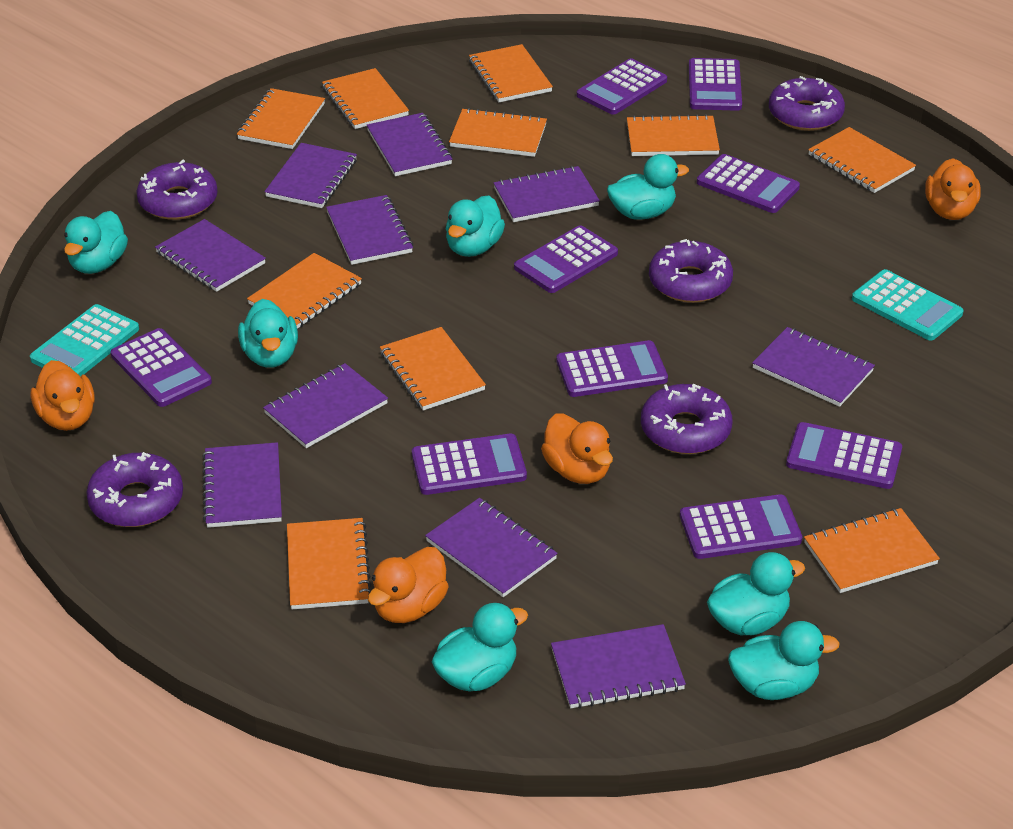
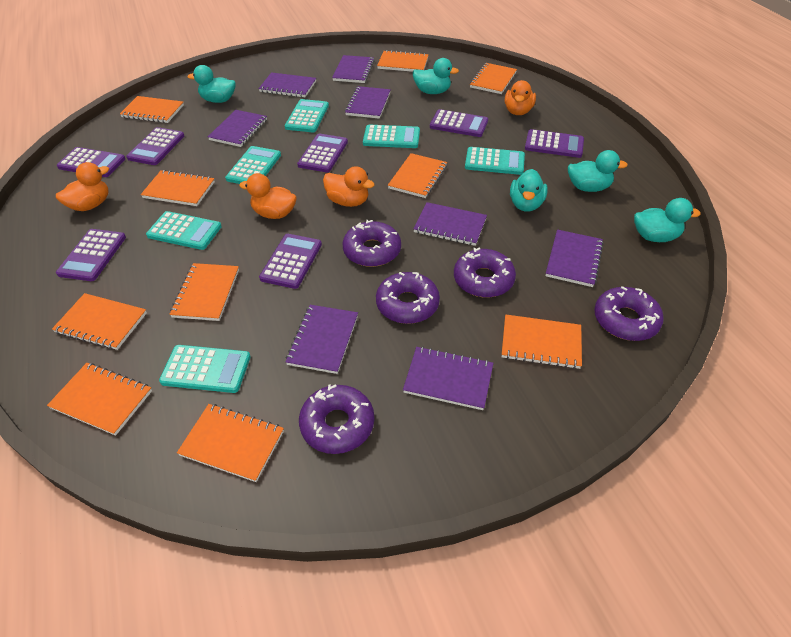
purple calculator: 9 -> 7
purple notebook: 10 -> 8
turquoise calculator: 2 -> 6
turquoise duck: 7 -> 5

